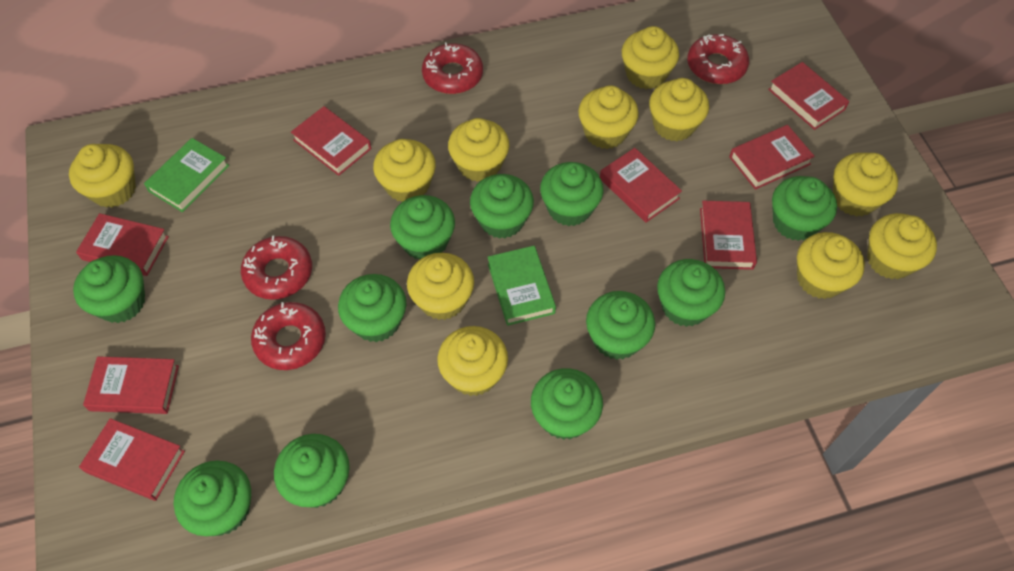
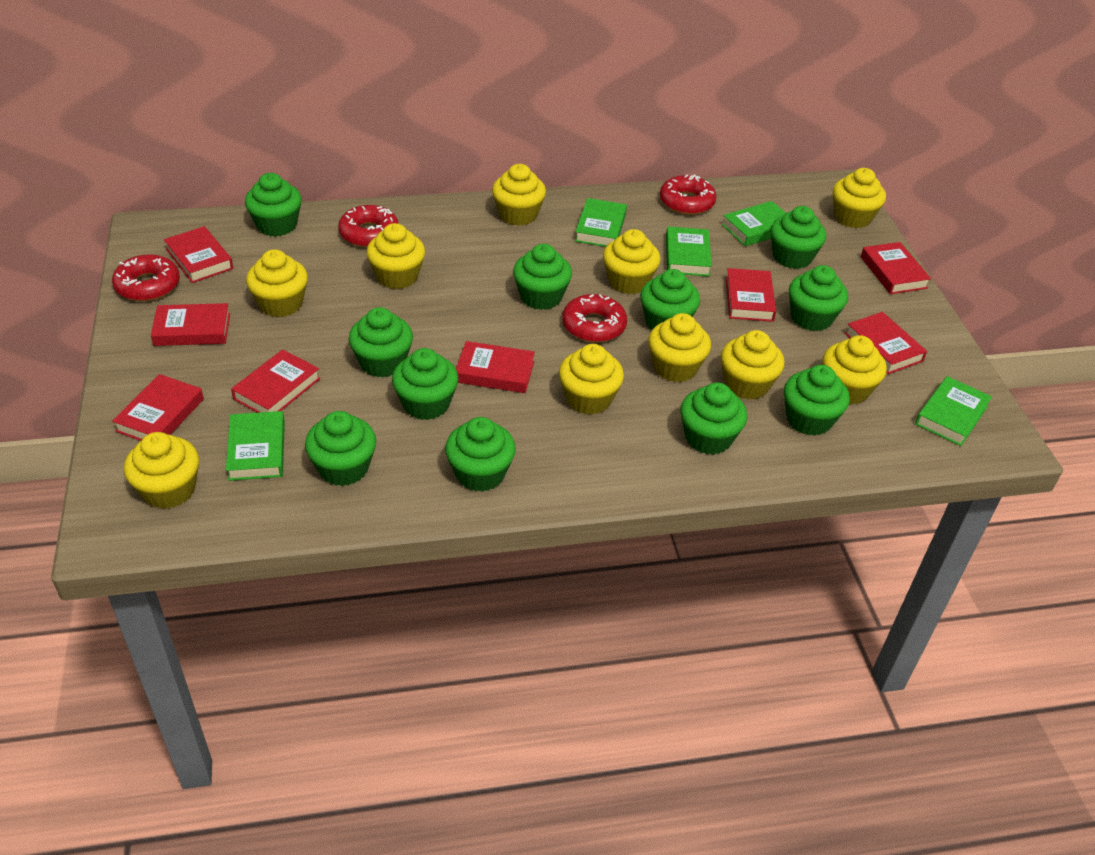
green book: 2 -> 5
yellow cupcake: 11 -> 10

